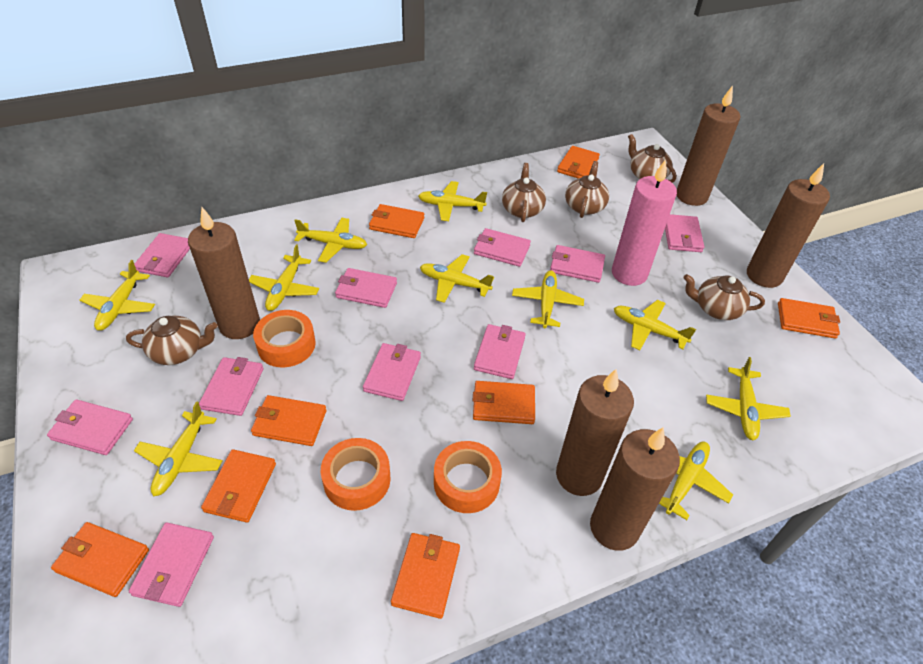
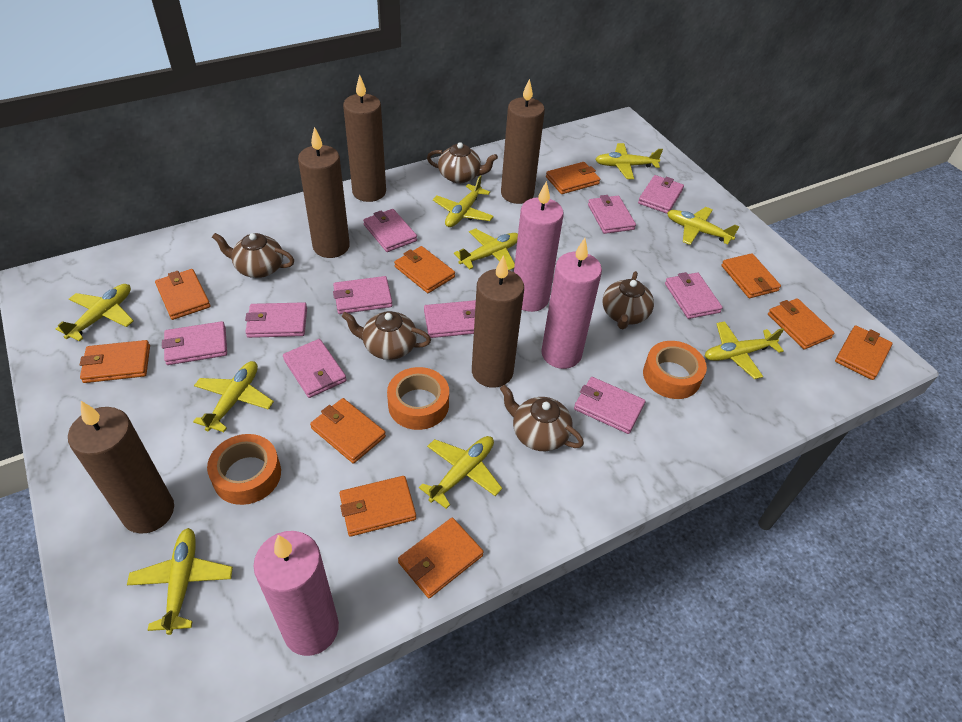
orange wallet: 8 -> 10
pink candle: 1 -> 3
yellow plane: 10 -> 9

